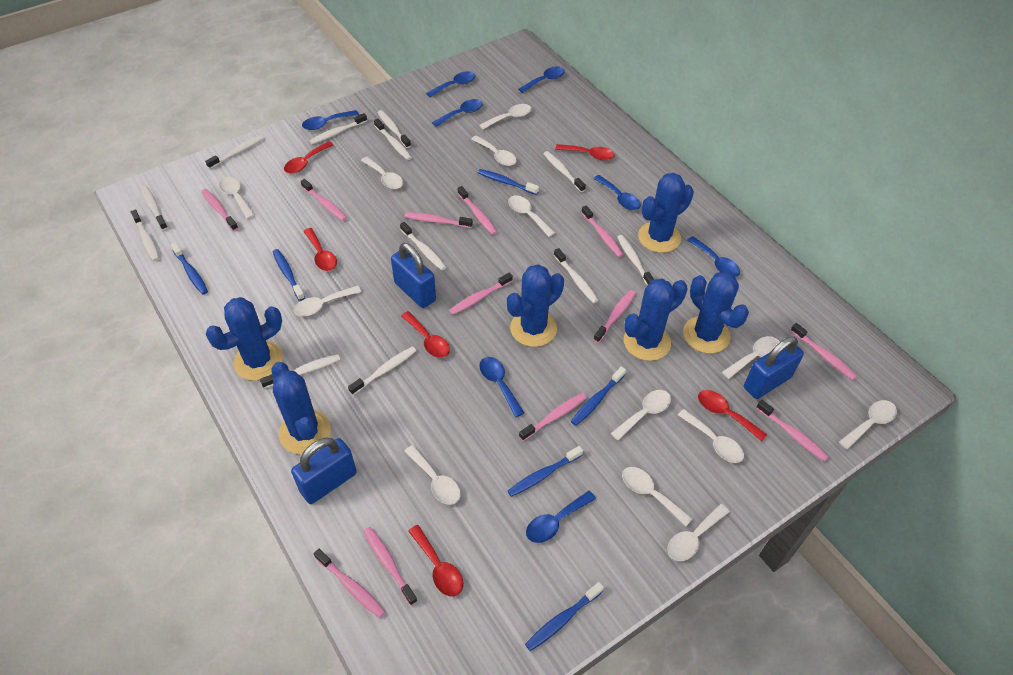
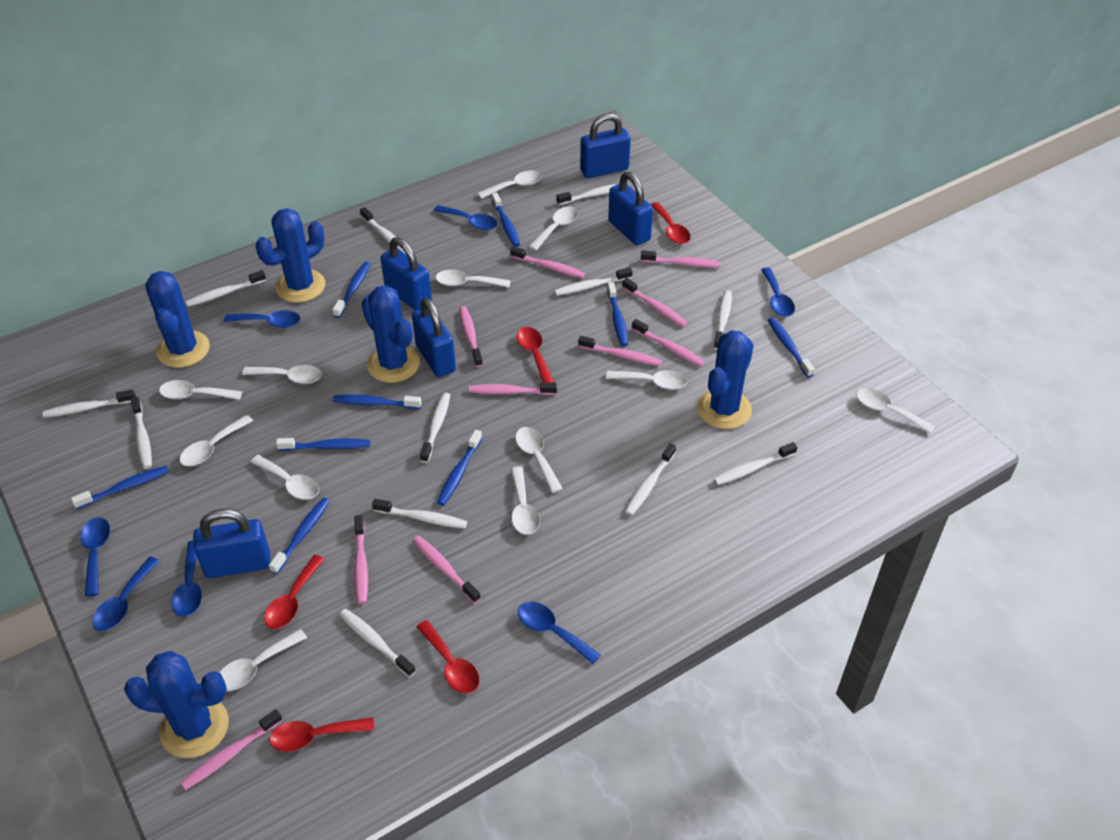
blue cactus: 6 -> 5
blue padlock: 3 -> 5
blue spoon: 8 -> 7
blue toothbrush: 6 -> 9
pink toothbrush: 12 -> 10
red spoon: 6 -> 5
white spoon: 13 -> 12

